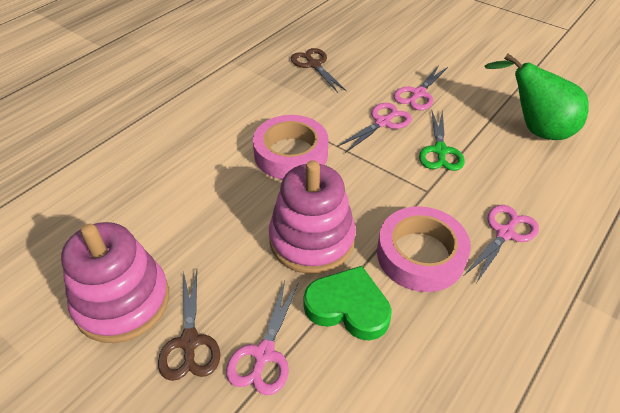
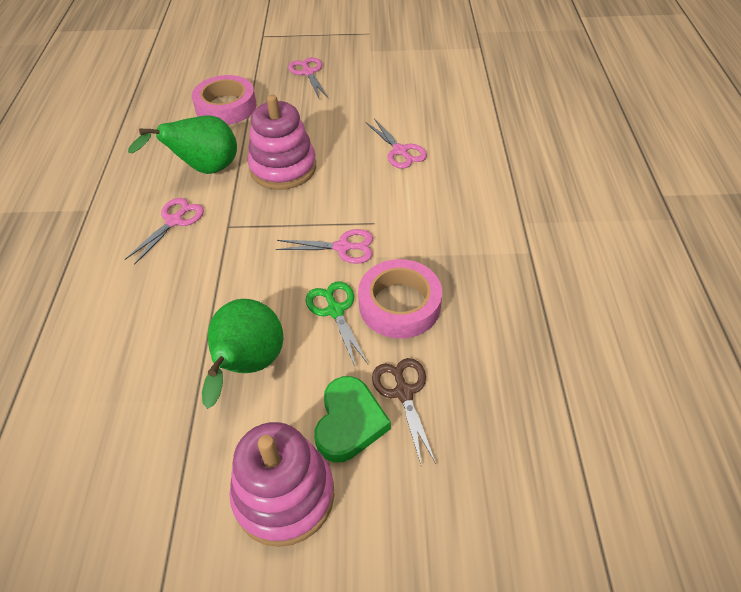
brown scissors: 2 -> 1
green pear: 1 -> 2

